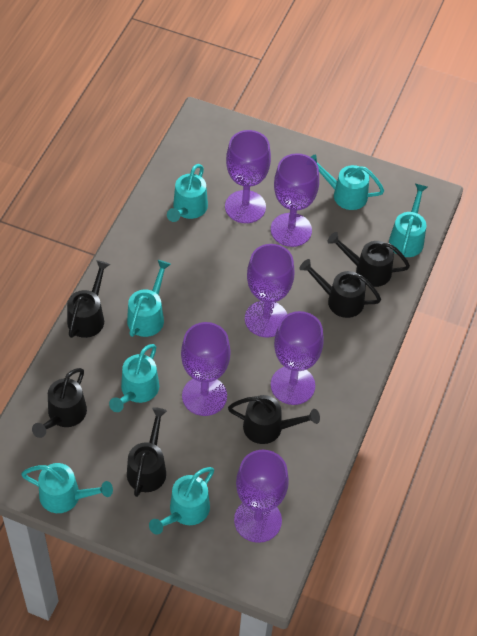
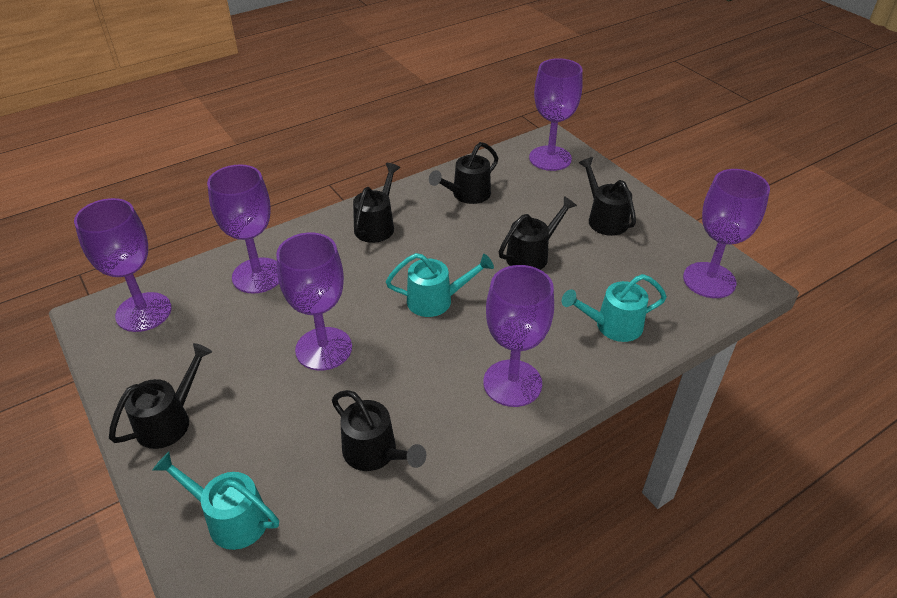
turquoise watering can: 7 -> 3

